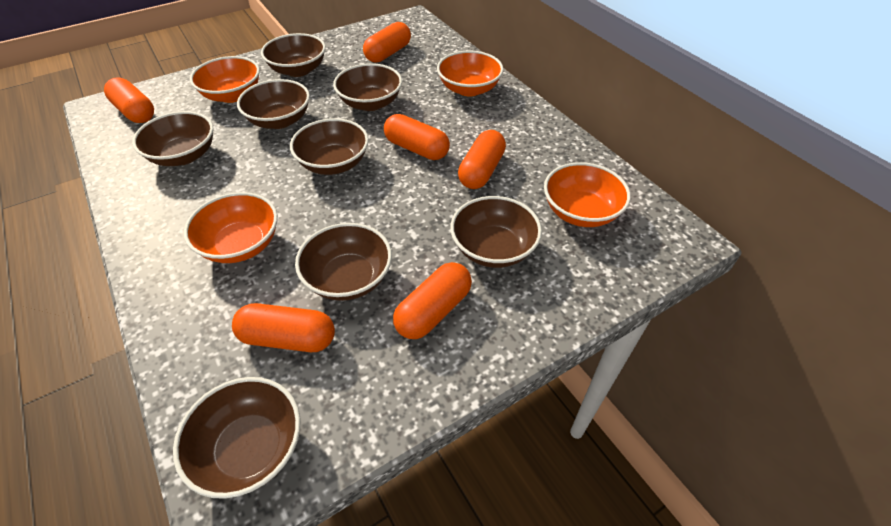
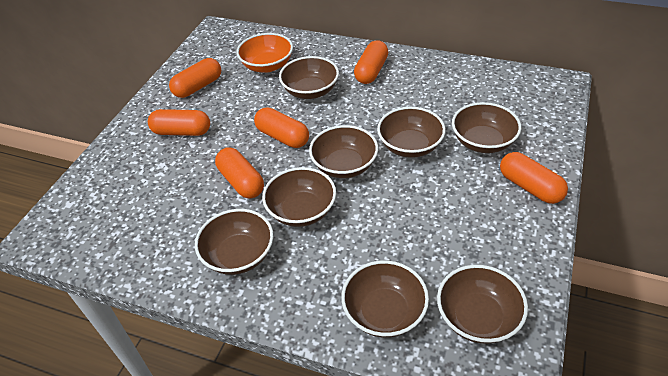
orange bowl: 4 -> 1

